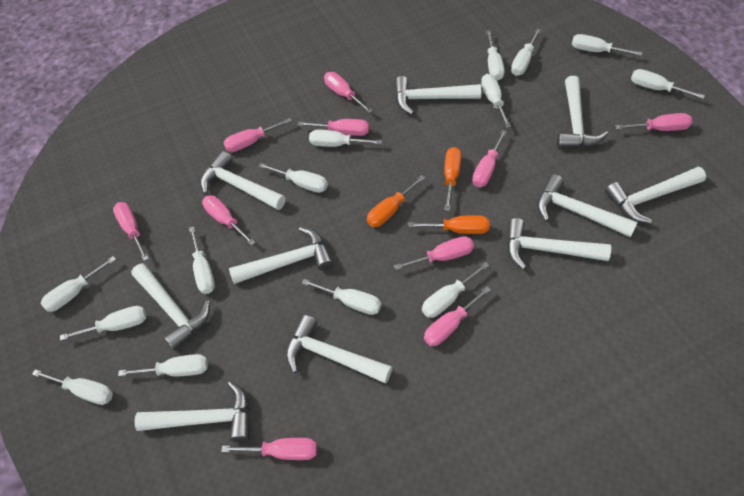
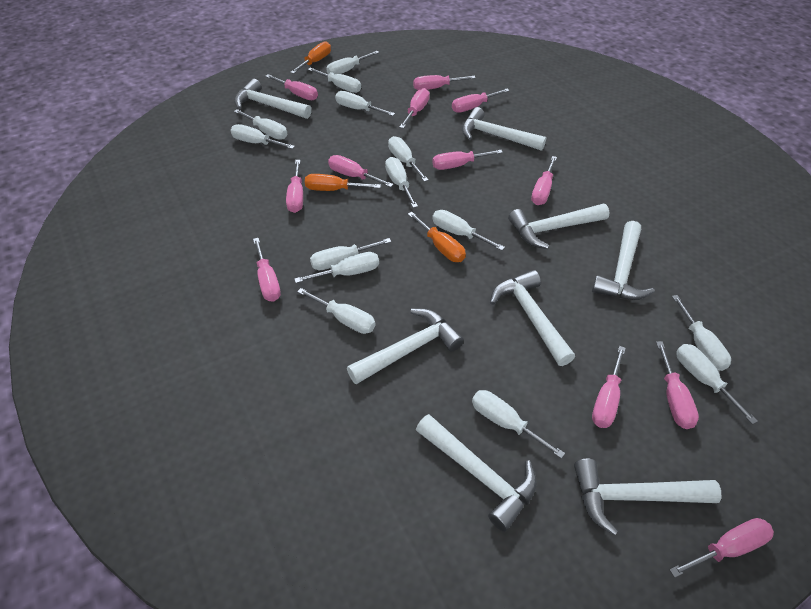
pink screwdriver: 10 -> 12
white hammer: 10 -> 8

